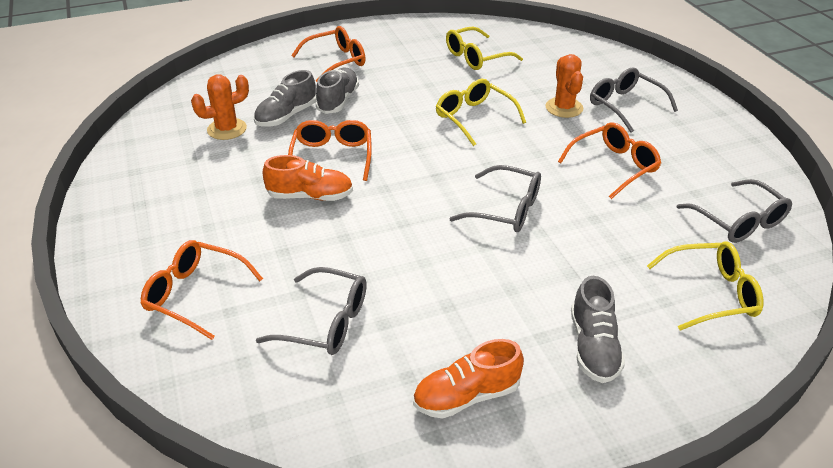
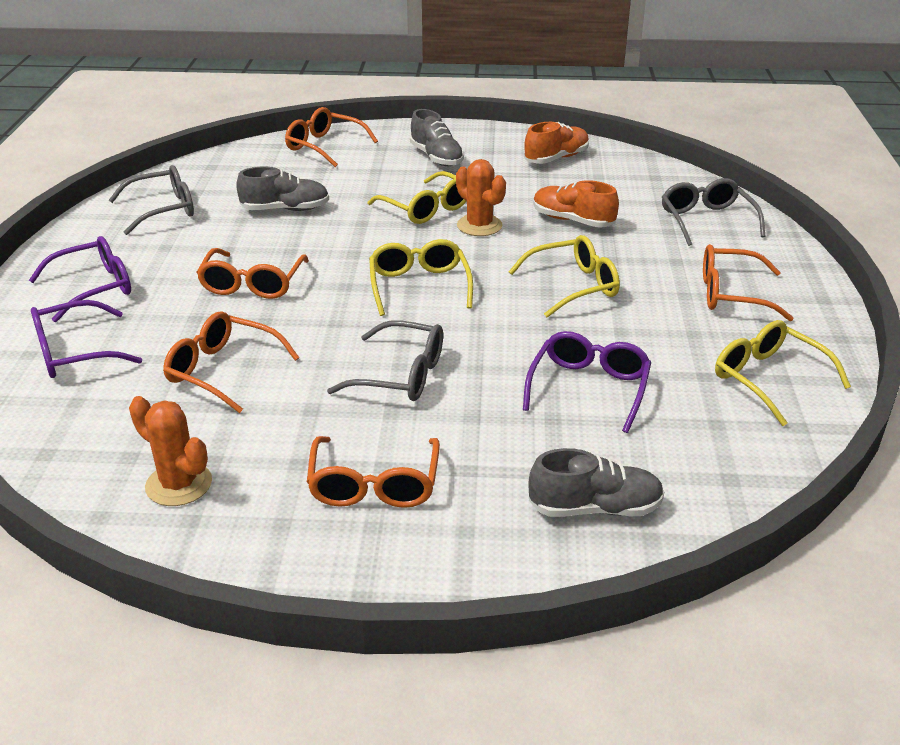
grey glasses: 4 -> 3
orange glasses: 4 -> 5
purple glasses: 0 -> 3
yellow glasses: 3 -> 4

